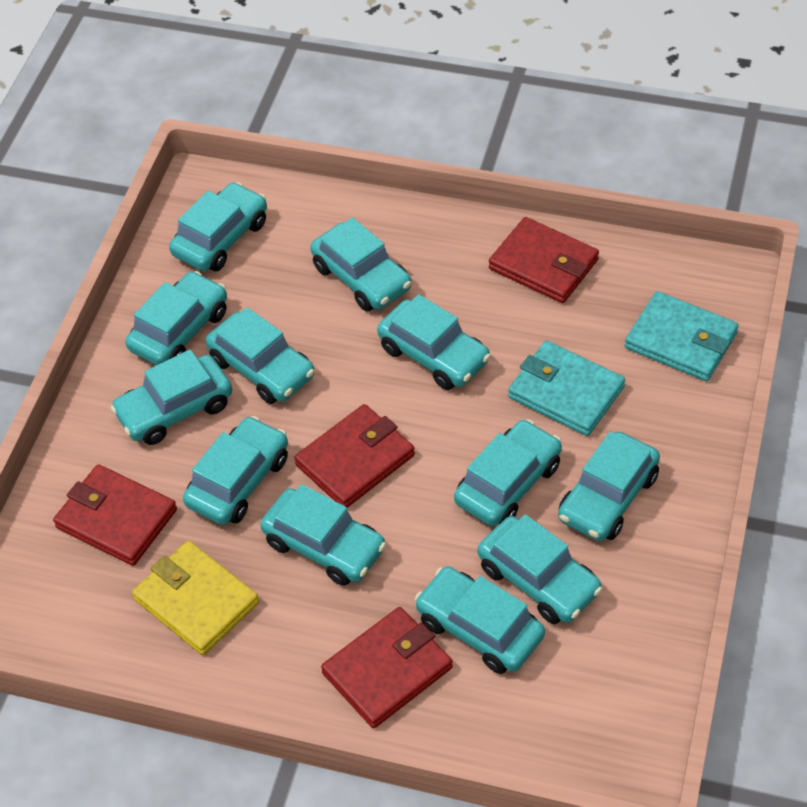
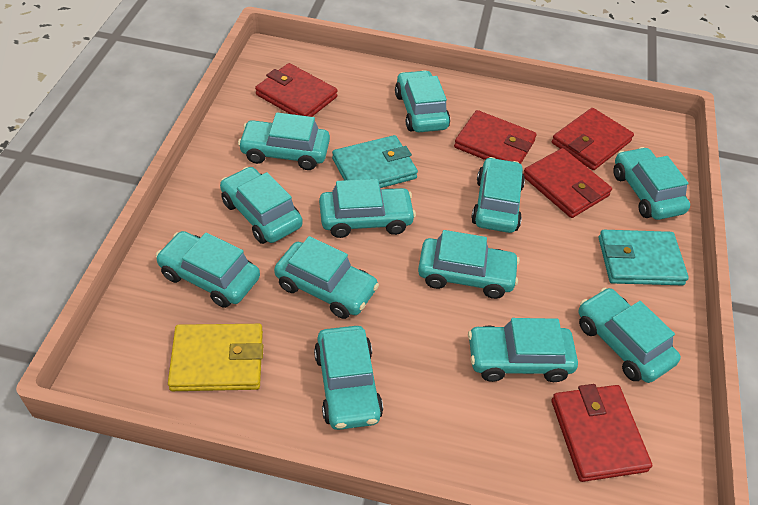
red wallet: 4 -> 5

